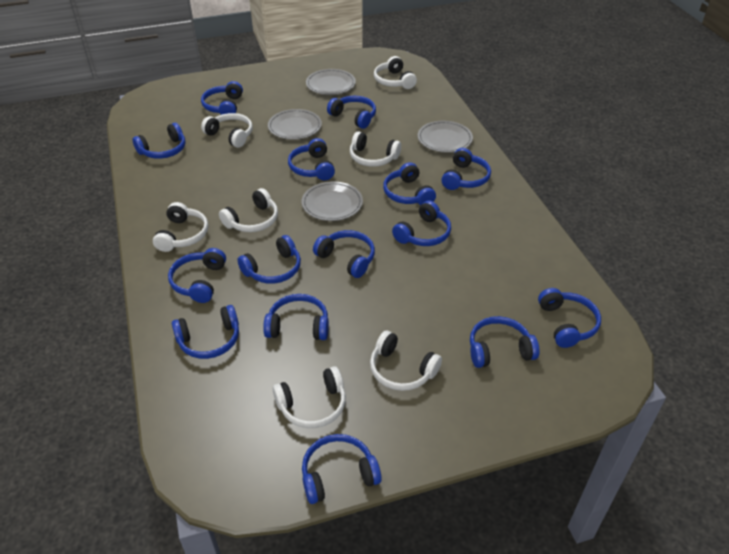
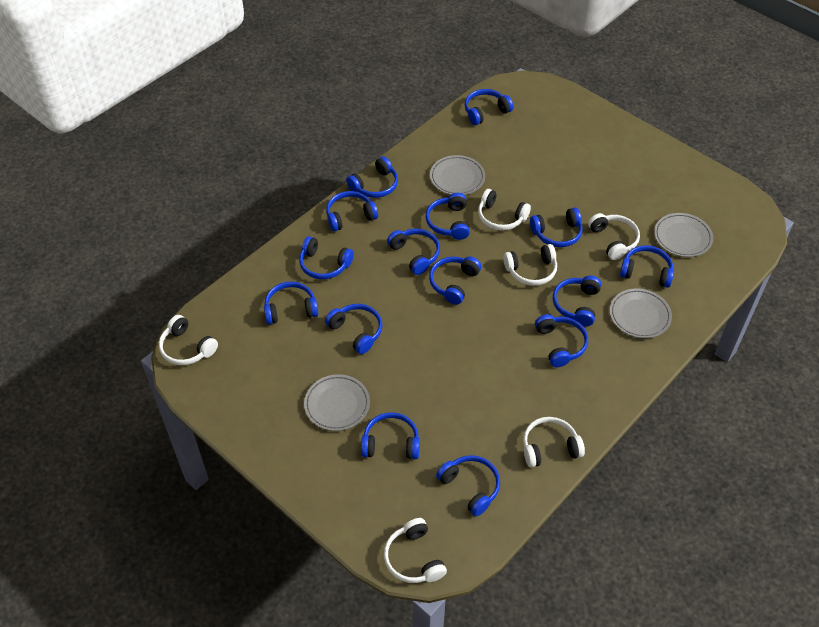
white headphones: 7 -> 6

